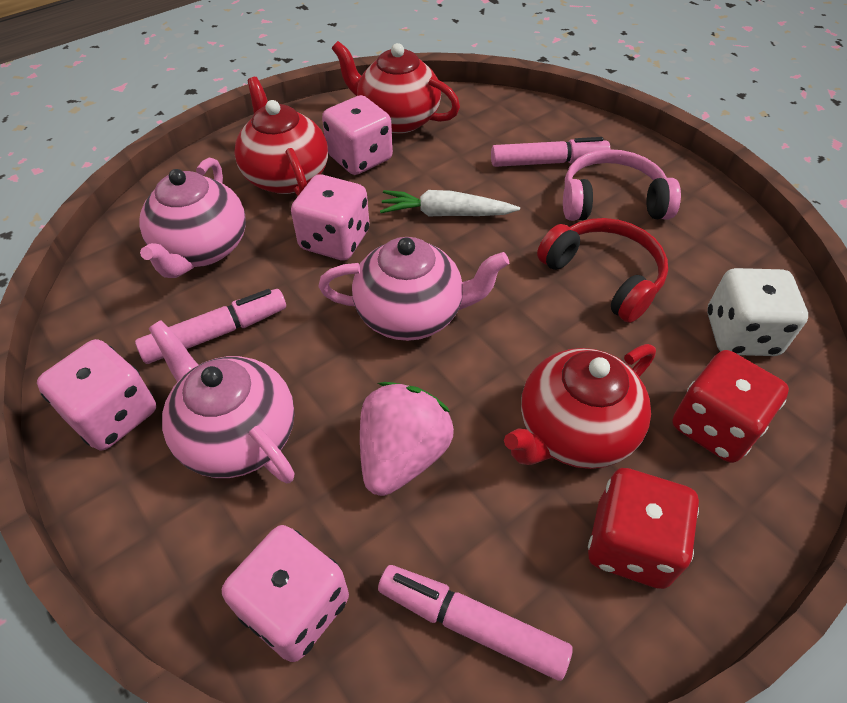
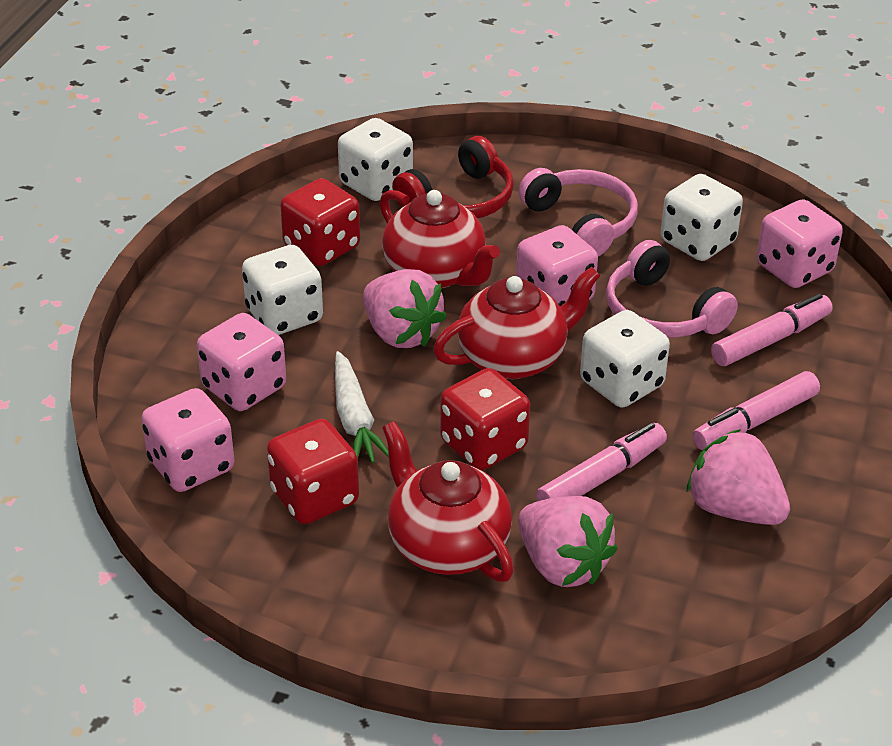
pink headphones: 1 -> 2
pink strawberry: 1 -> 3
pink teapot: 3 -> 0
red dice: 2 -> 3
white dice: 1 -> 4

